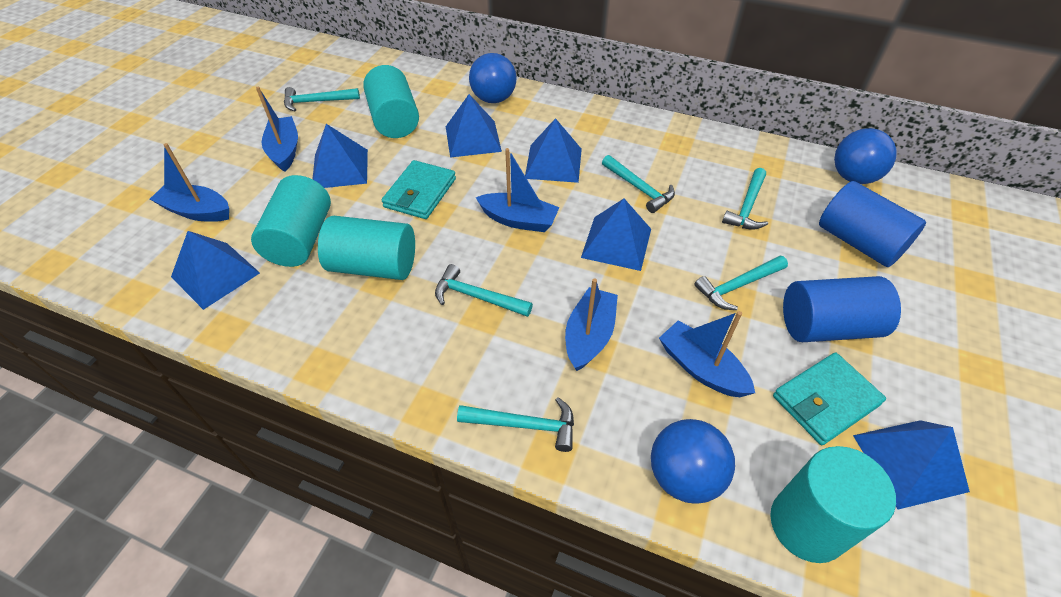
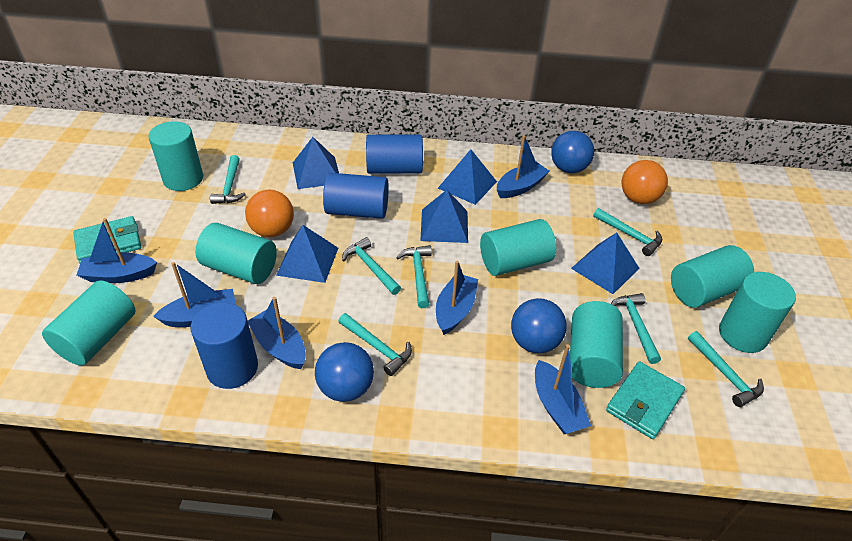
blue boat: 5 -> 6
blue cylinder: 2 -> 3
blue pyramid: 6 -> 5
orange ball: 0 -> 2
turquoise cylinder: 4 -> 7
turquoise hammer: 6 -> 7

